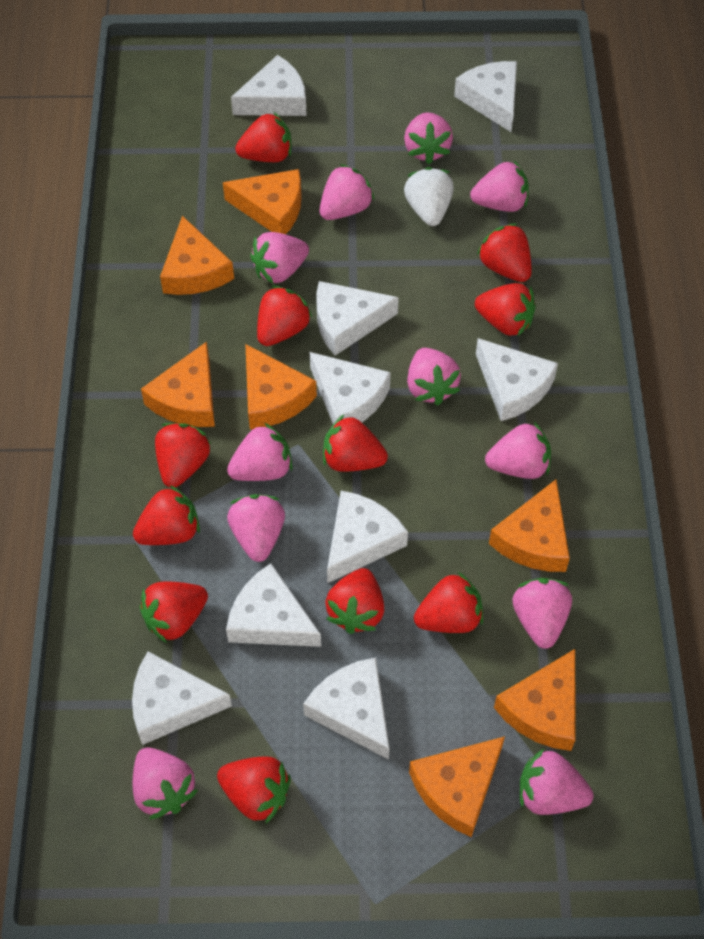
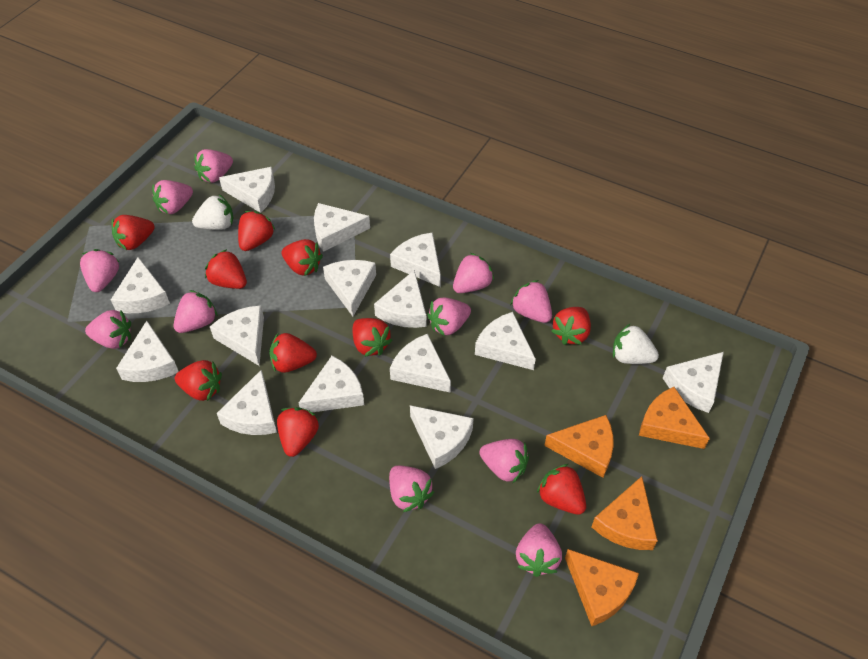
orange cheese: 7 -> 4
red strawberry: 11 -> 10
white cheese: 9 -> 14
white strawberry: 1 -> 2

